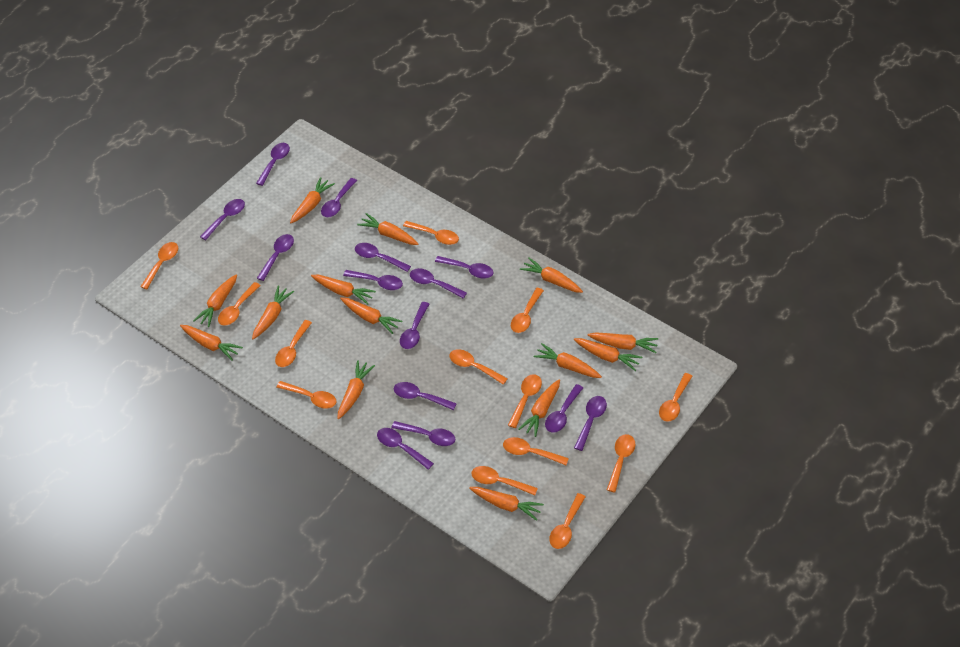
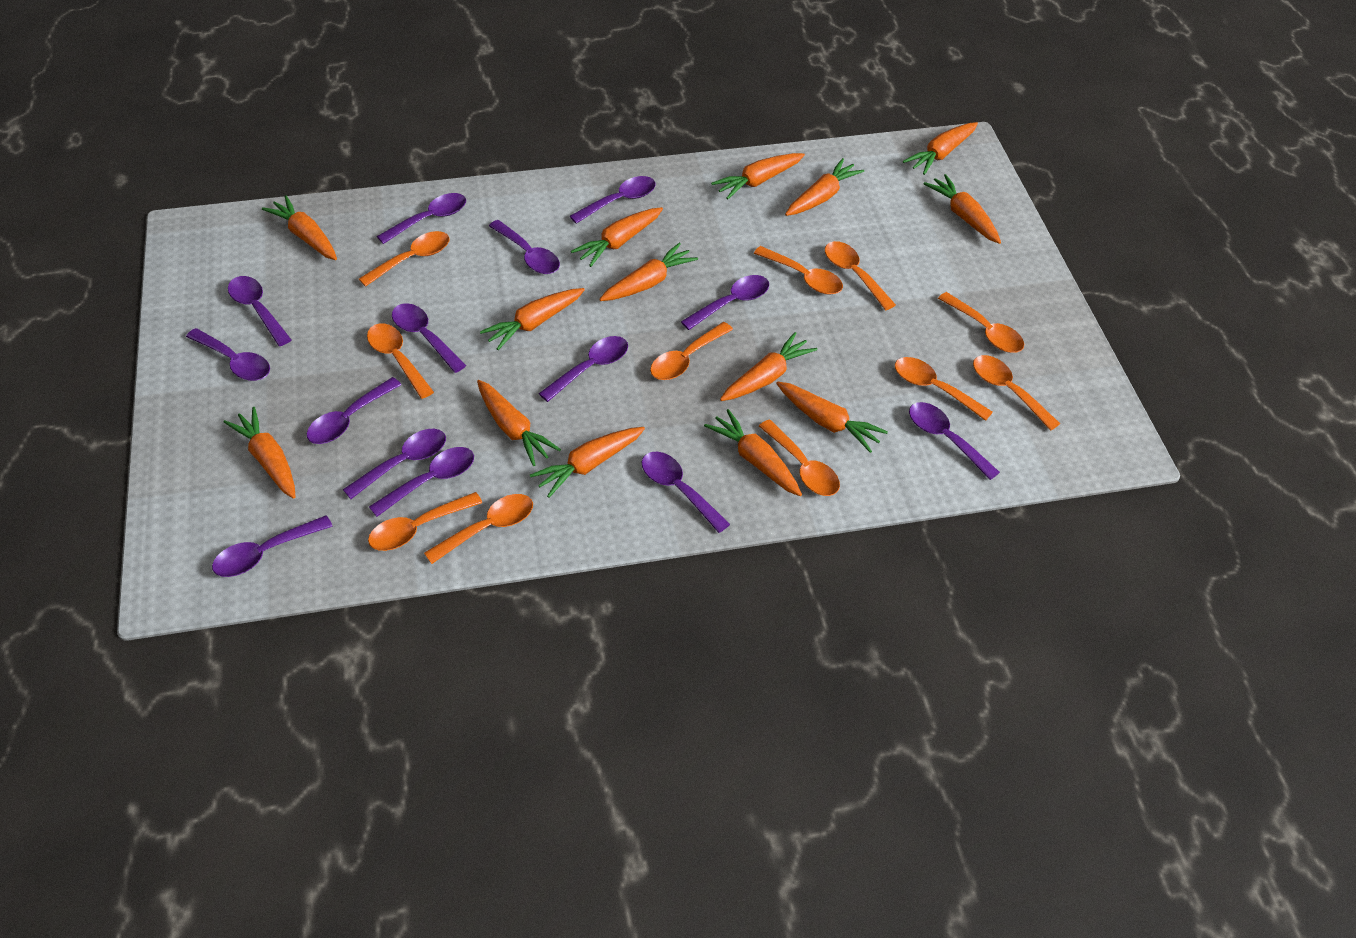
orange spoon: 13 -> 11

